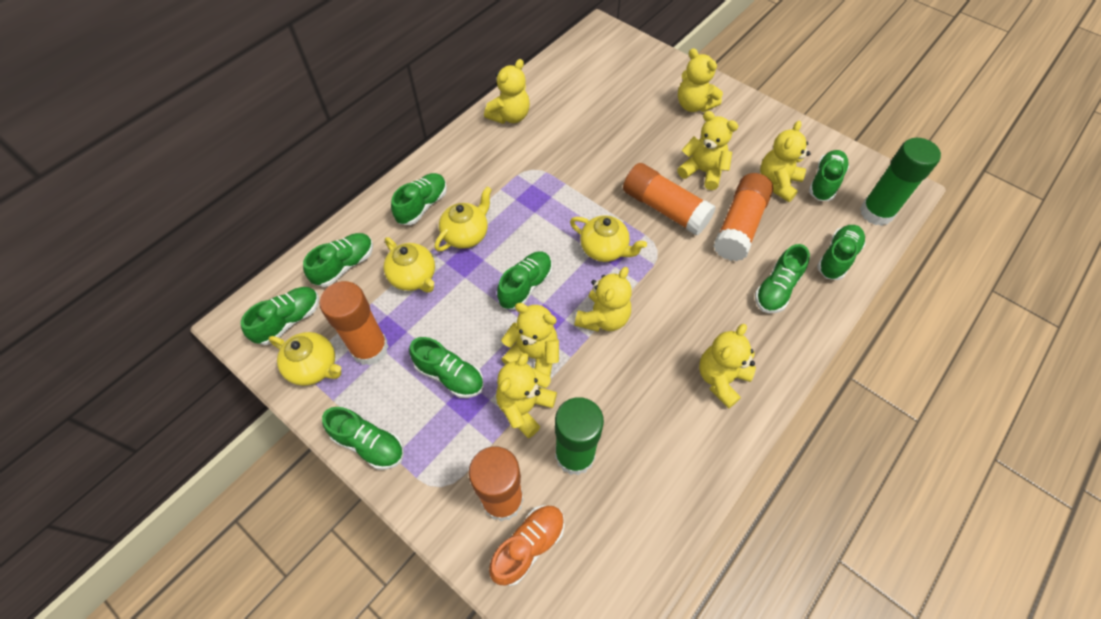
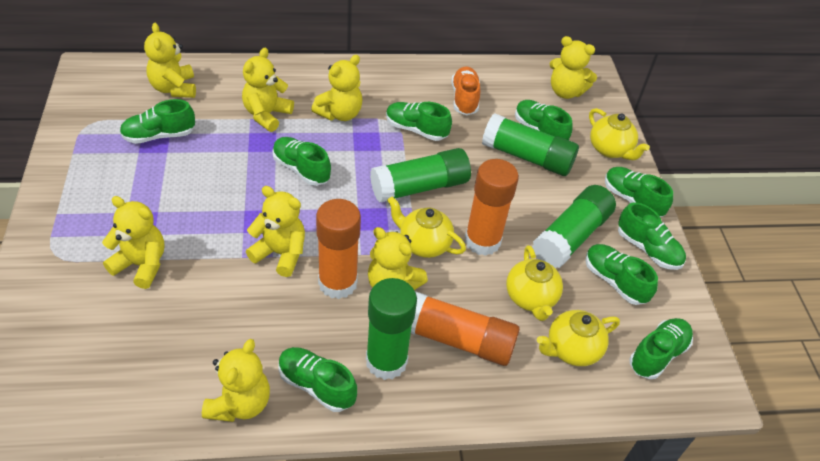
green glue stick: 2 -> 4
orange glue stick: 4 -> 3

